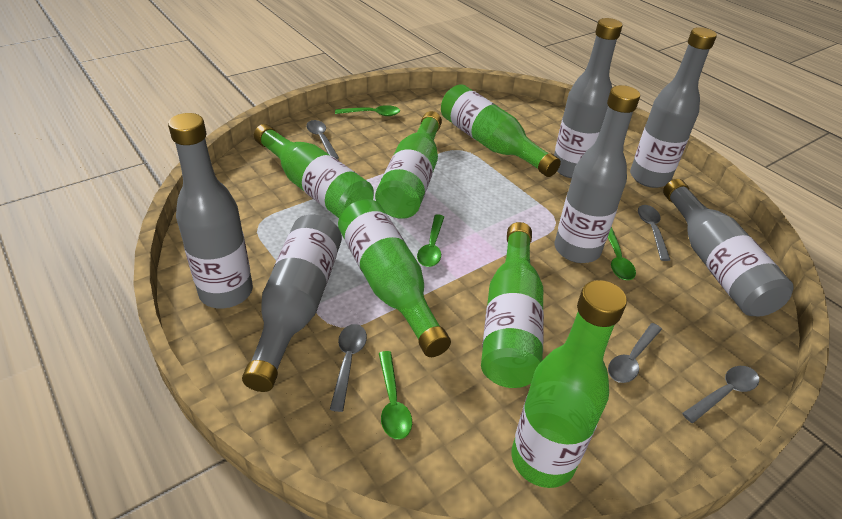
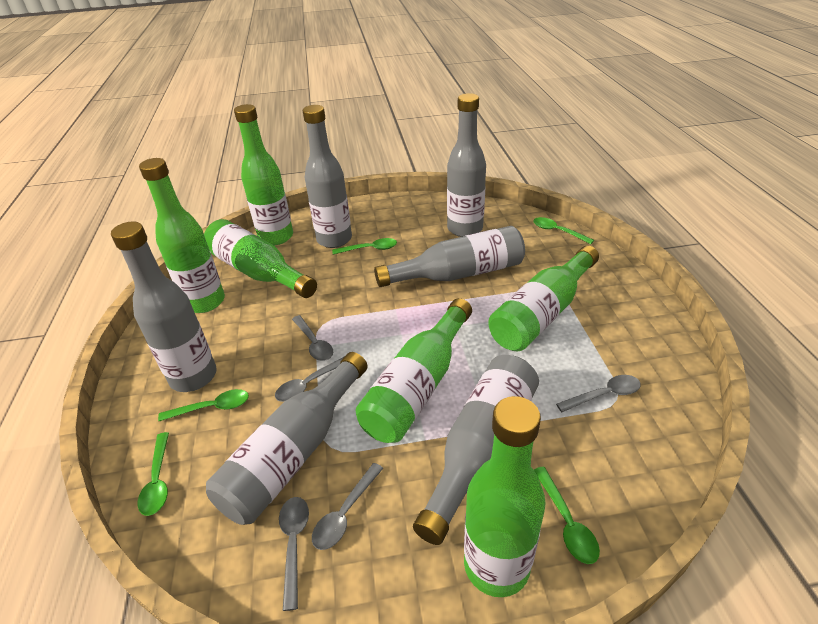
green spoon: 4 -> 5

